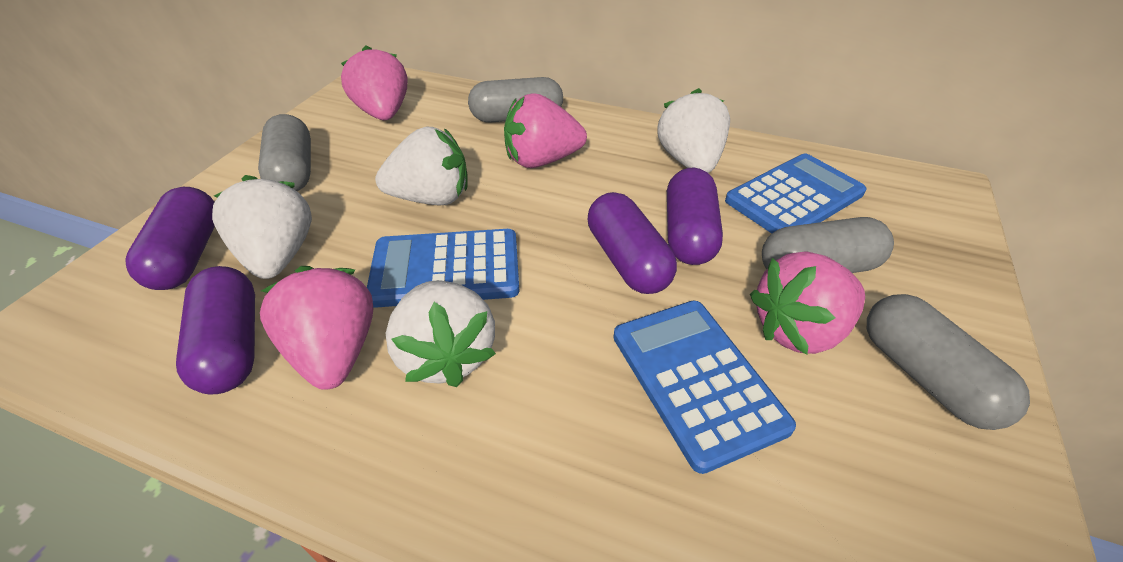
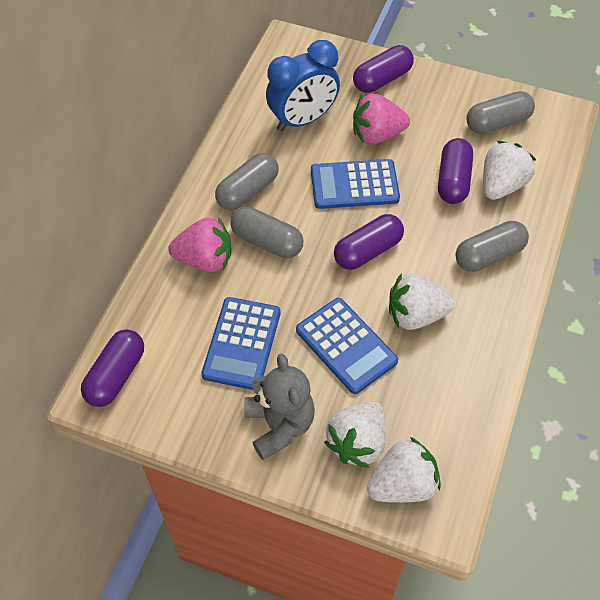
blue clock: 0 -> 1
grey teddy bear: 0 -> 1
pink strawberry: 4 -> 2

